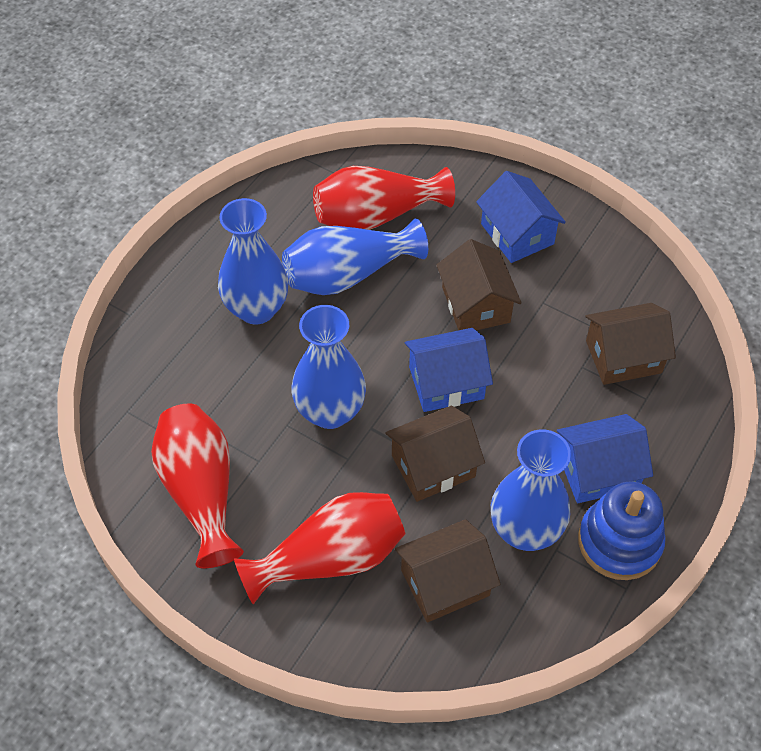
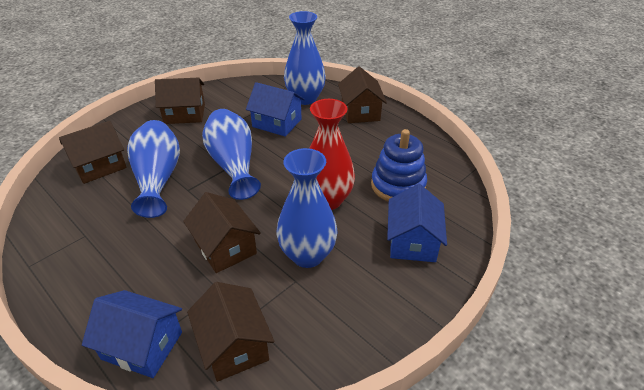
brown house: 4 -> 5
red vase: 3 -> 1

